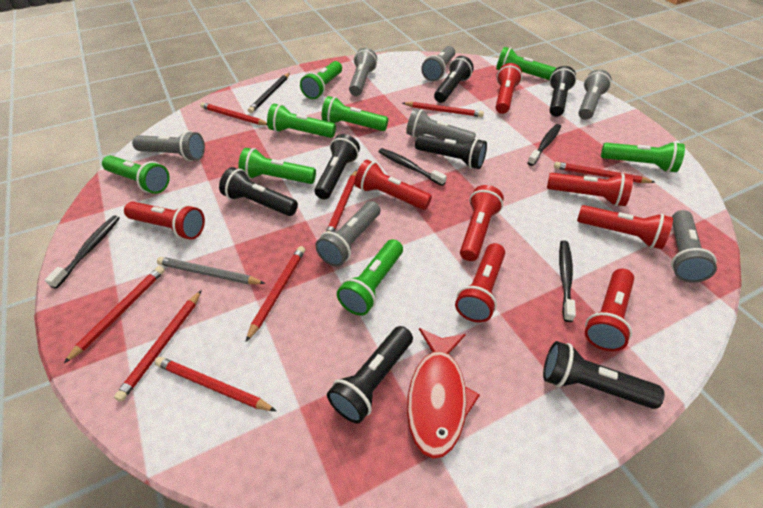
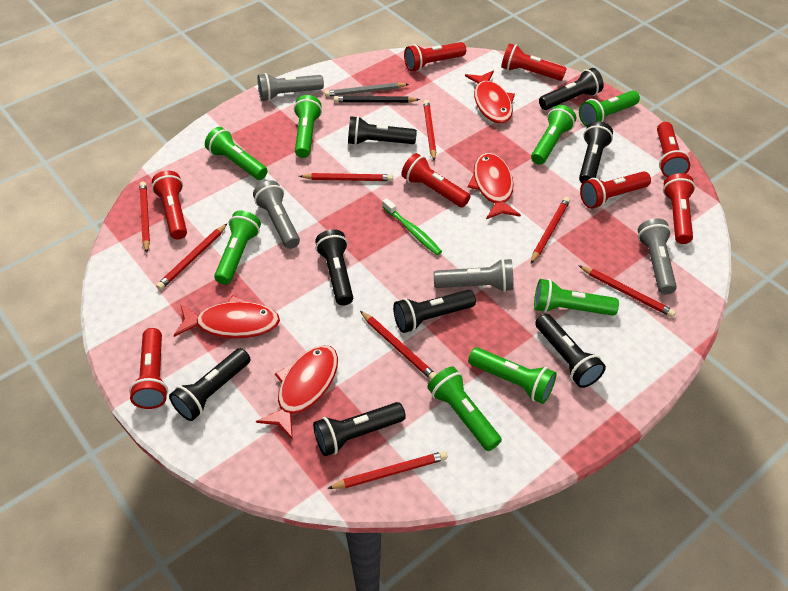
black flashlight: 7 -> 8
black toothbrush: 4 -> 0
green toothbrush: 0 -> 1
grey flashlight: 7 -> 4
red fish: 1 -> 4

